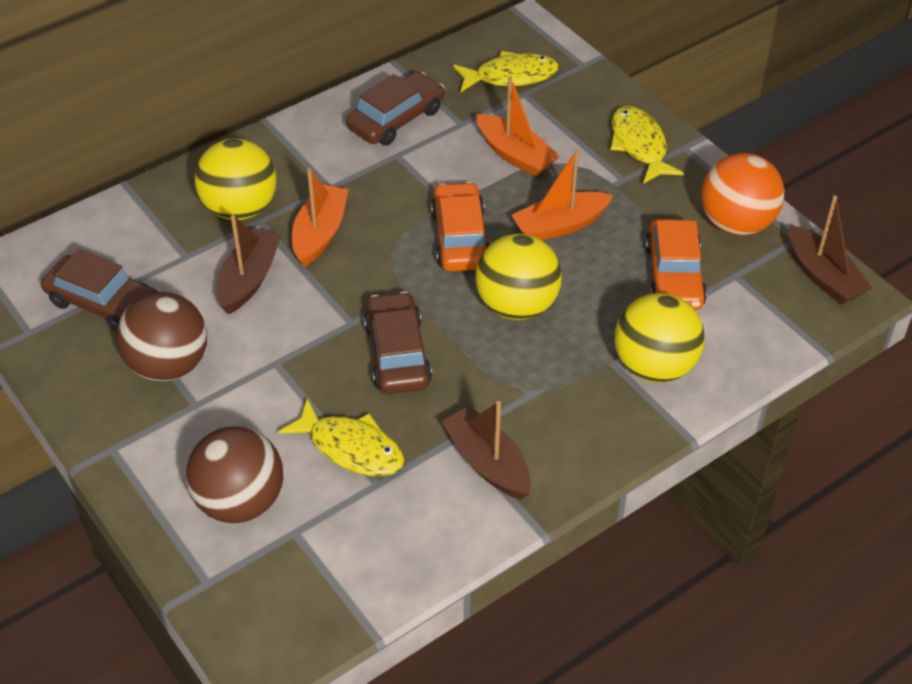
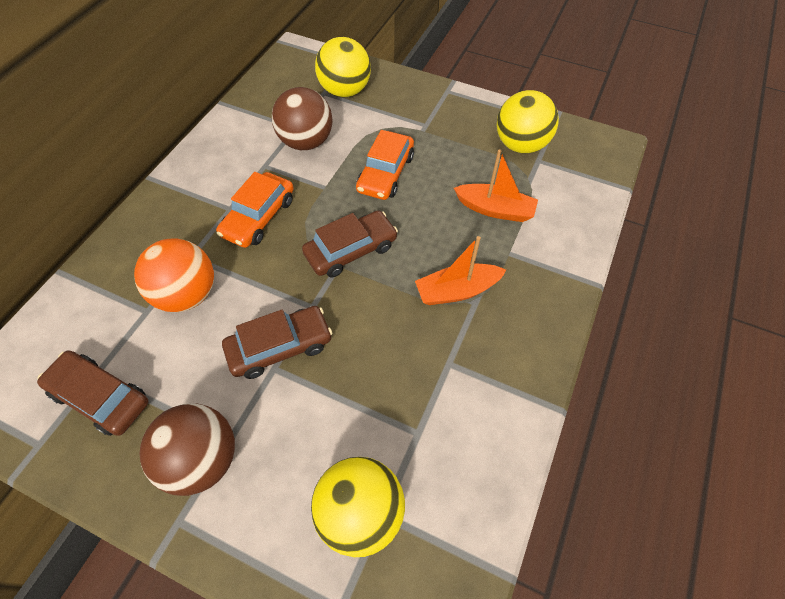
brown boat: 3 -> 0
orange boat: 3 -> 2
yellow fish: 3 -> 0

